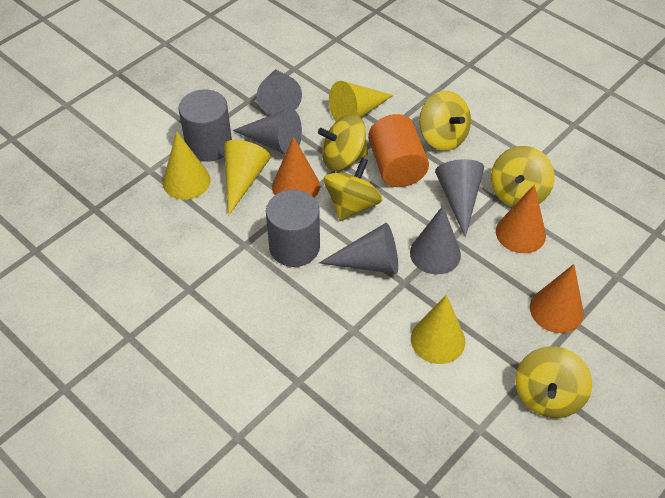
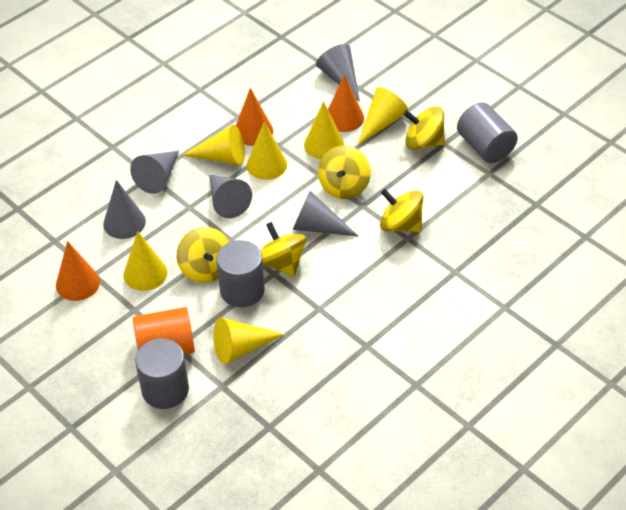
grey cylinder: 2 -> 3
yellow cone: 4 -> 6

